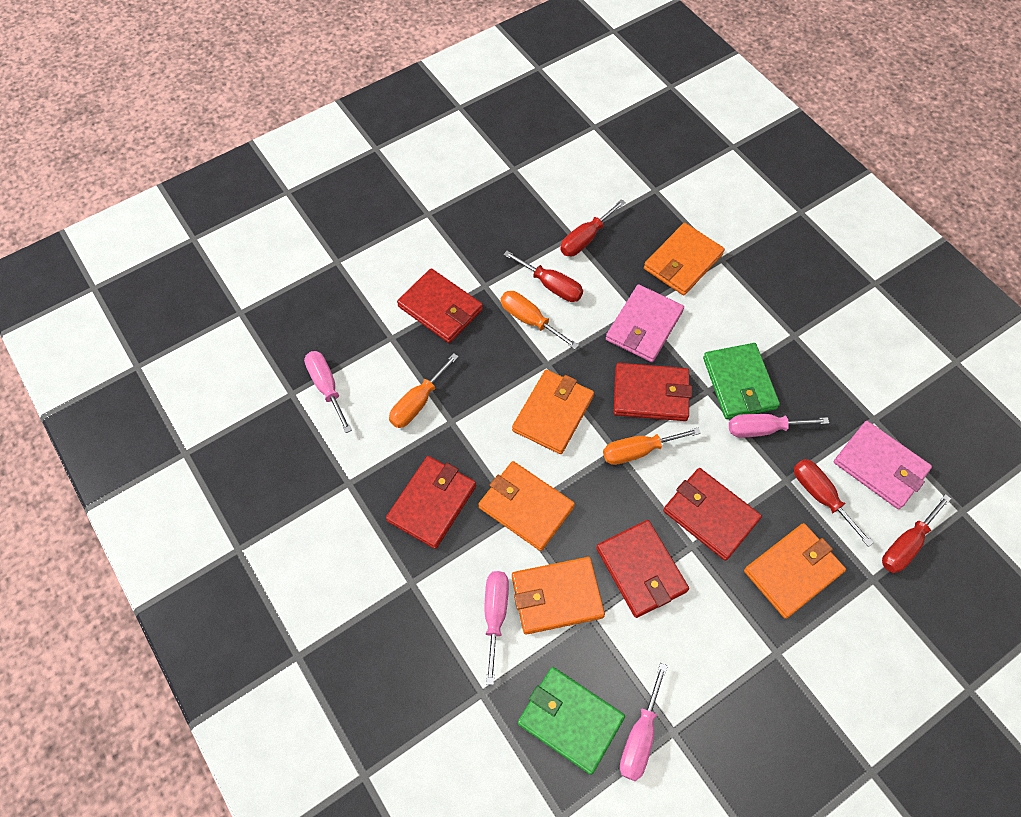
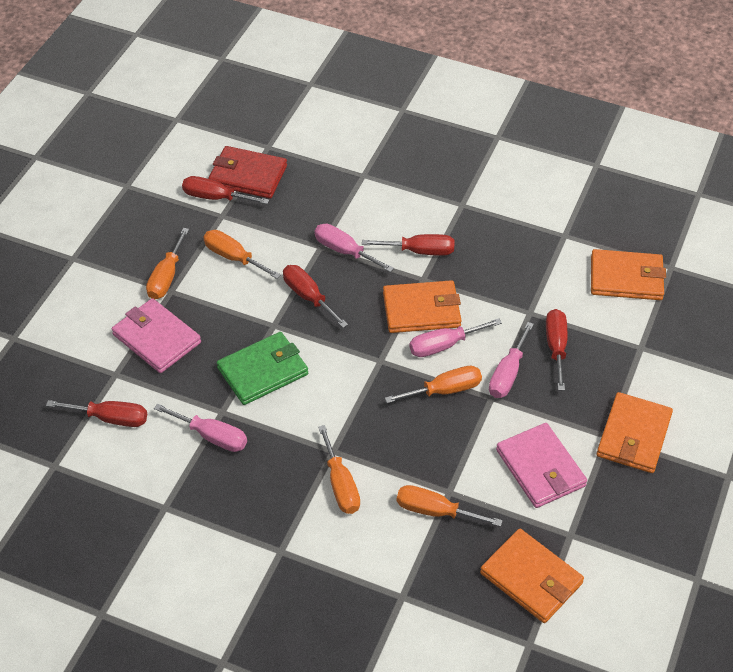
green wallet: 2 -> 1
orange screwdriver: 3 -> 5
orange wallet: 5 -> 4
red screwdriver: 4 -> 5
red wallet: 5 -> 1

